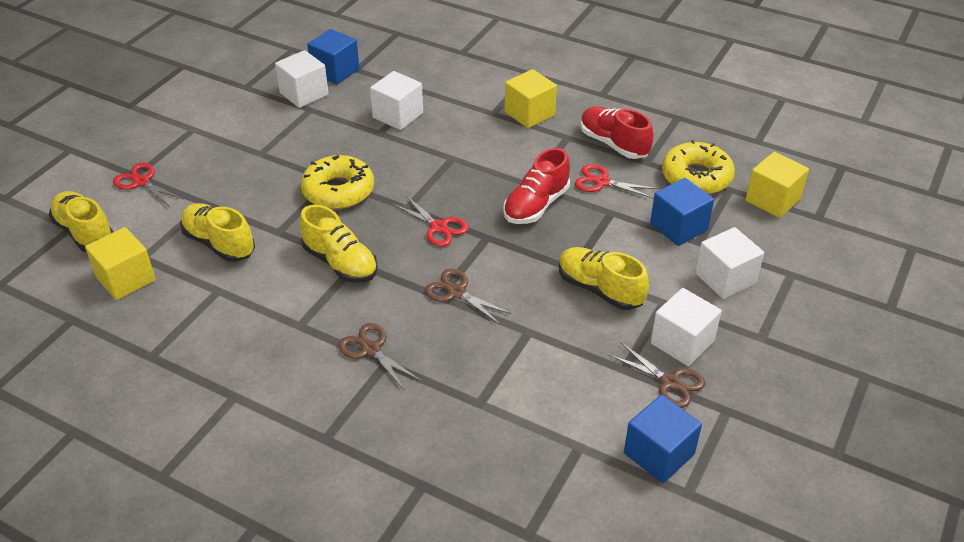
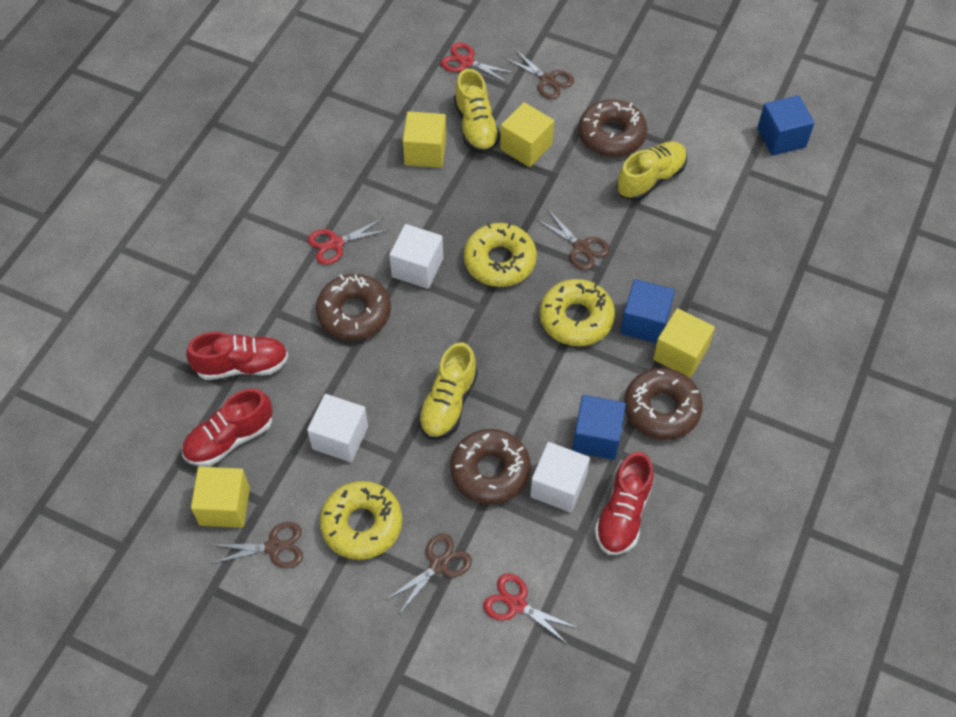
brown donut: 0 -> 4
brown scissors: 3 -> 4
red shoe: 2 -> 3
white cube: 4 -> 3
yellow cube: 3 -> 4
yellow donut: 2 -> 3
yellow shoe: 4 -> 3

